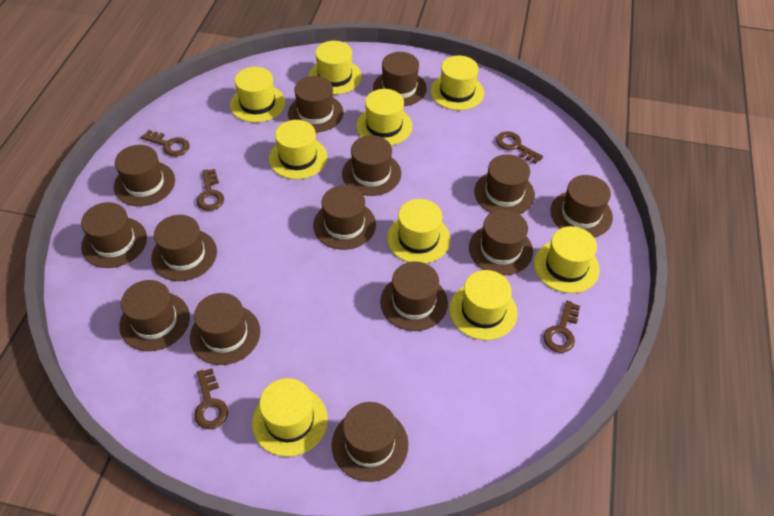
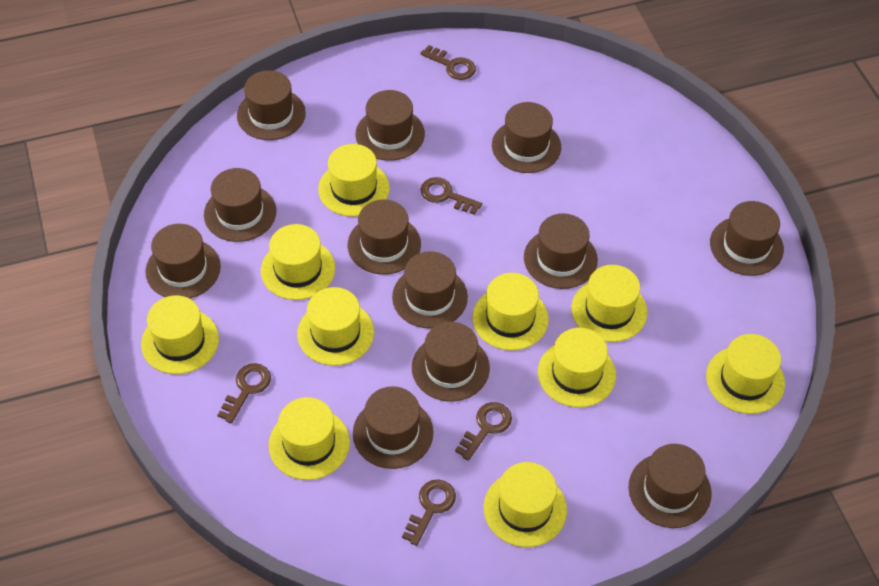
brown hat: 14 -> 12
yellow hat: 9 -> 10

